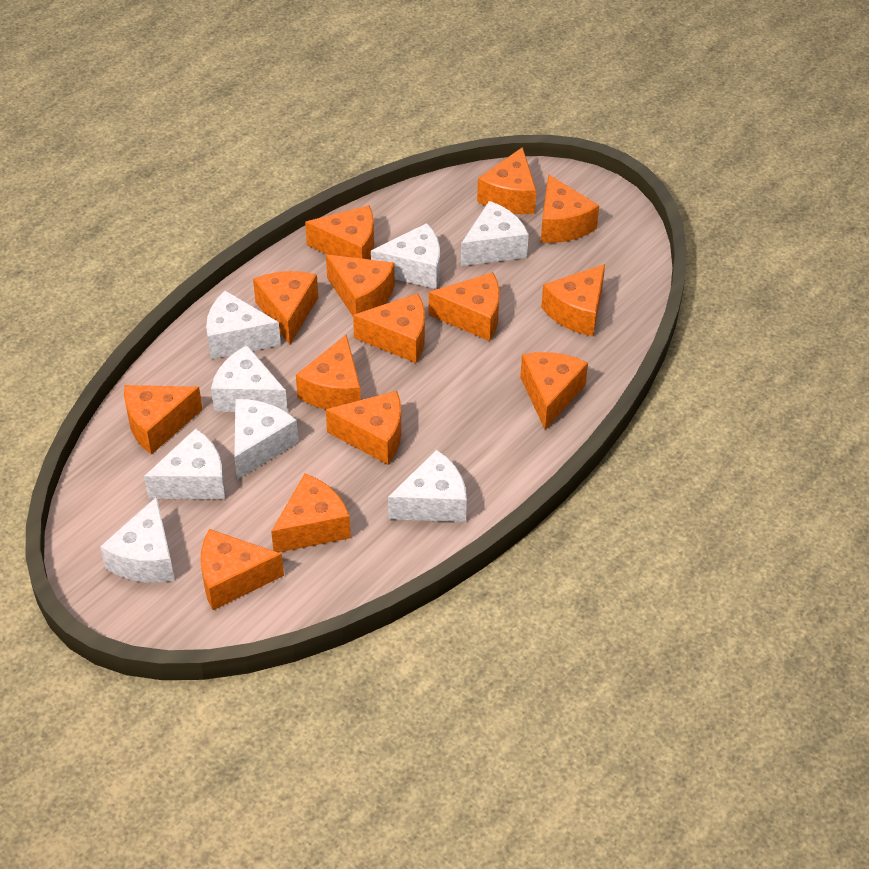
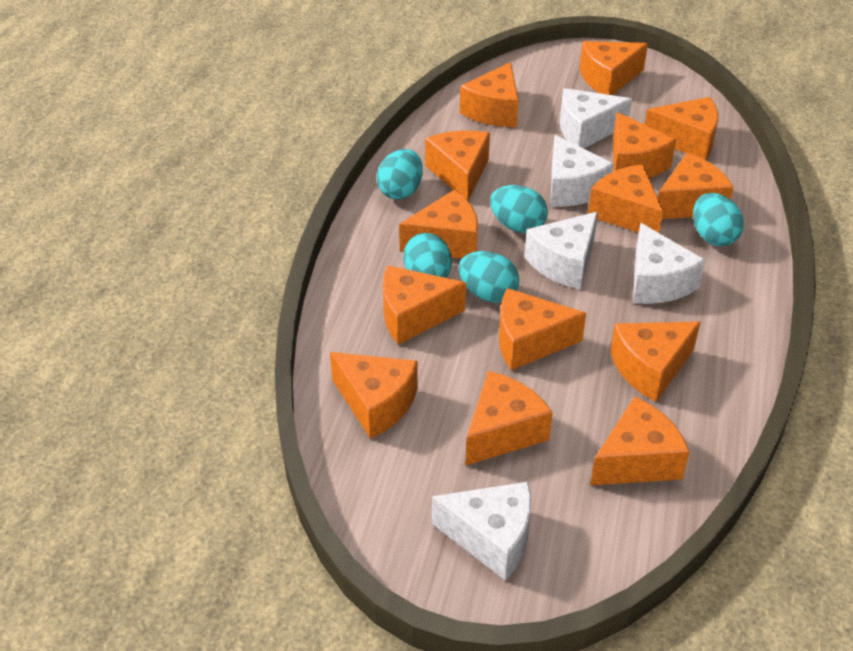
turquoise egg: 0 -> 5
white cheese: 8 -> 5

